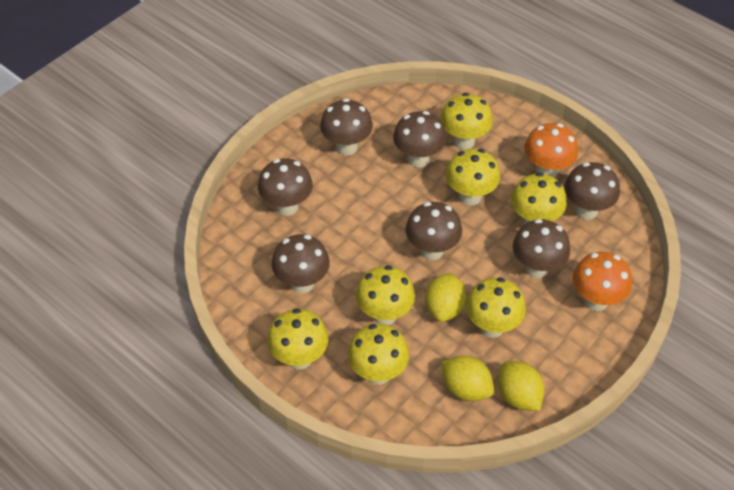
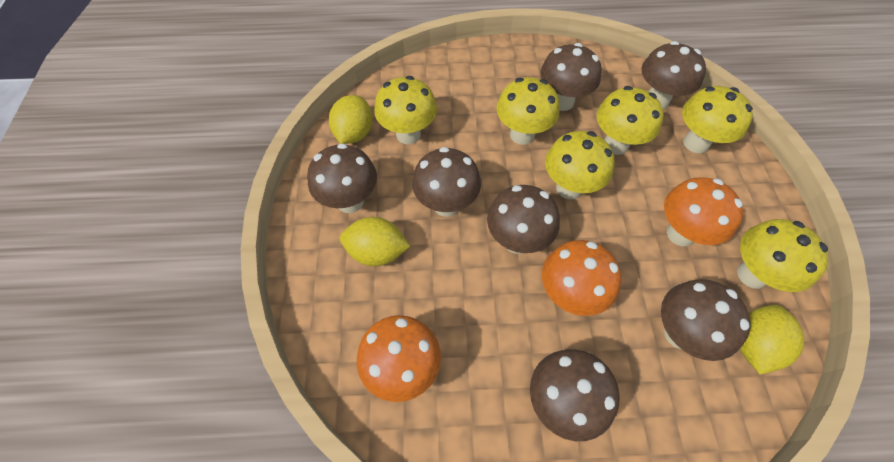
orange mushroom: 2 -> 3
yellow mushroom: 7 -> 6

